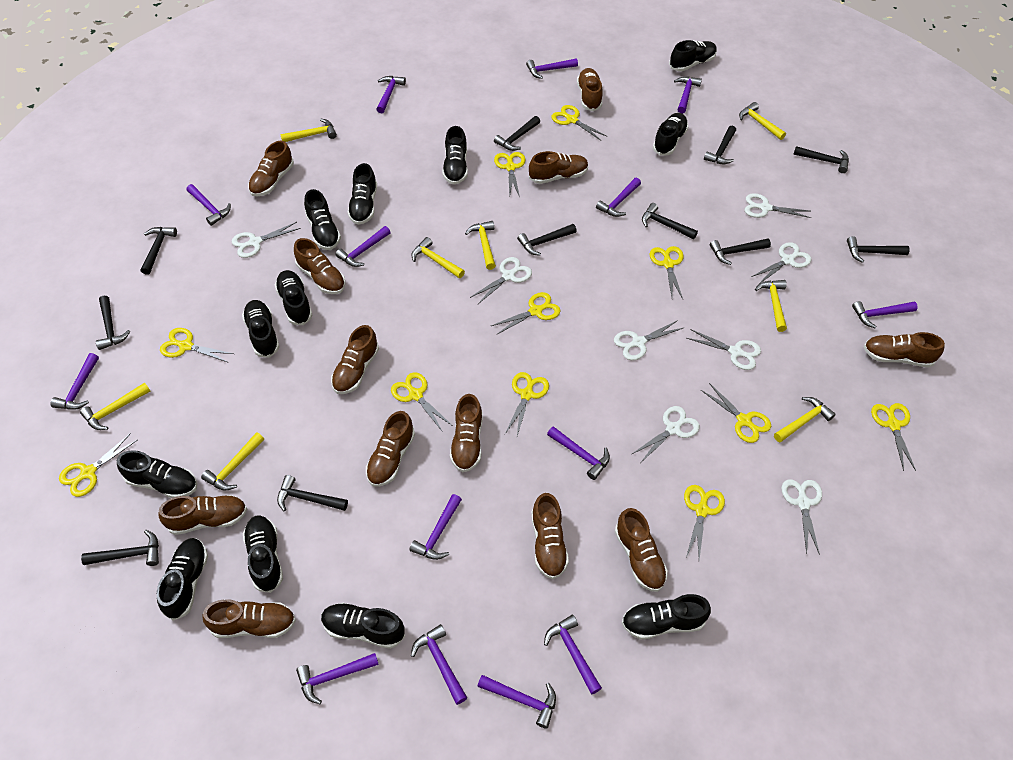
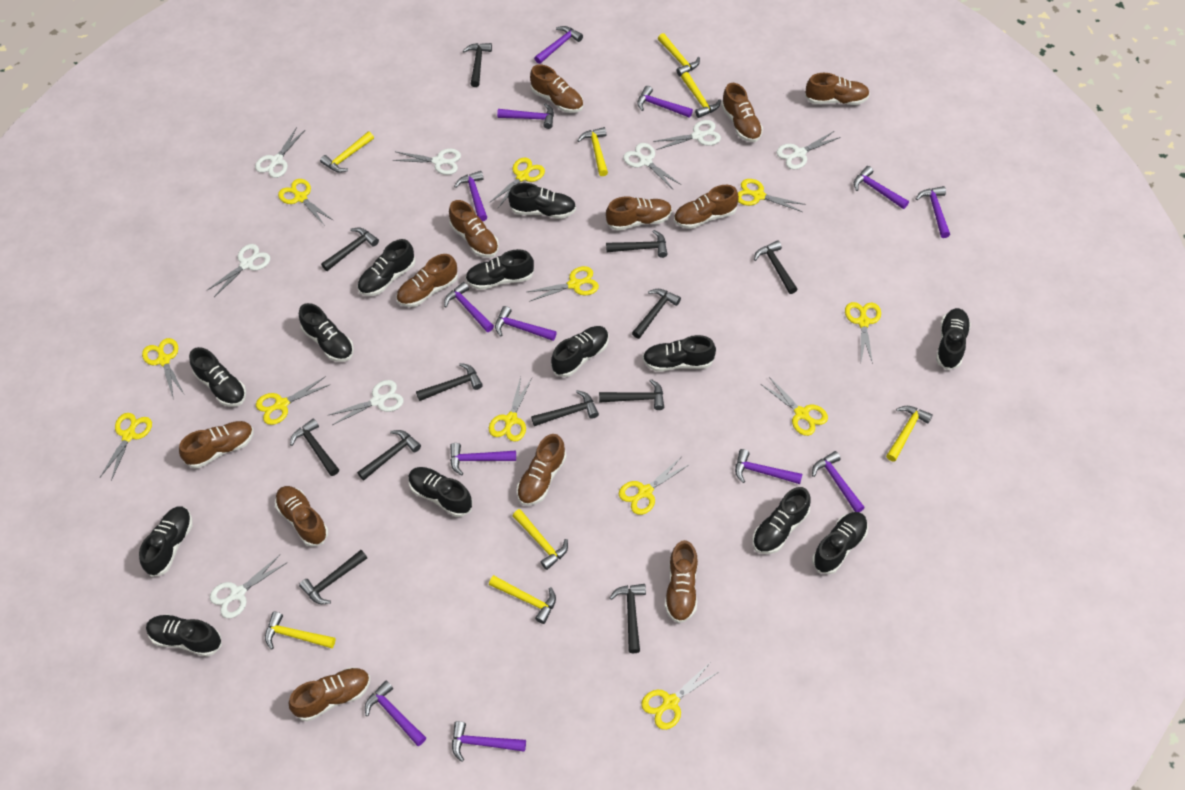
black hammer: 11 -> 12
black shoe: 12 -> 13
purple hammer: 14 -> 13
yellow scissors: 11 -> 12

